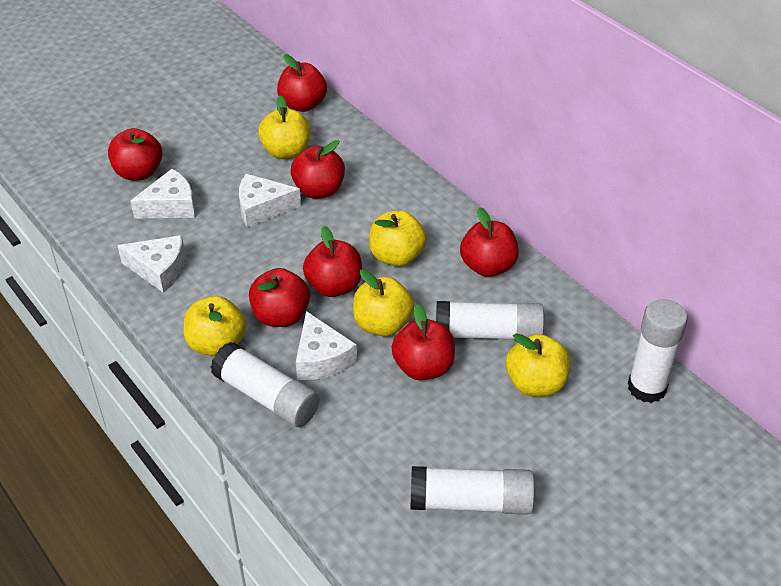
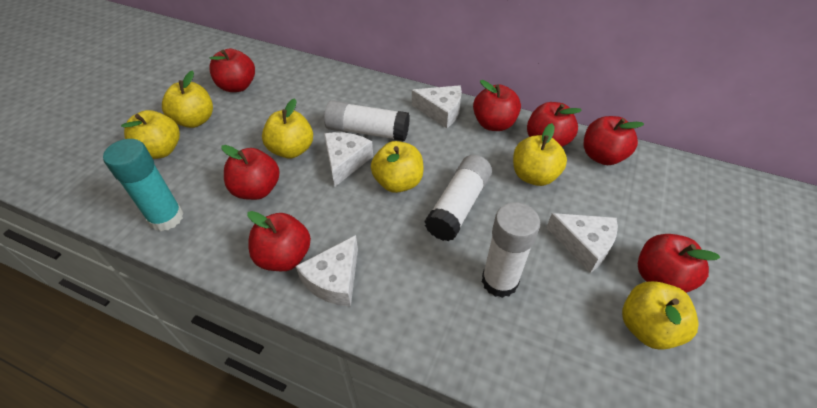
turquoise glue stick: 0 -> 1
white glue stick: 4 -> 3
yellow apple: 5 -> 6

